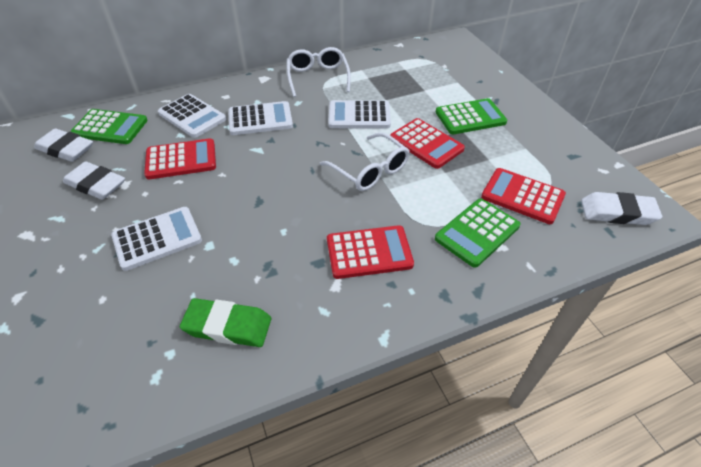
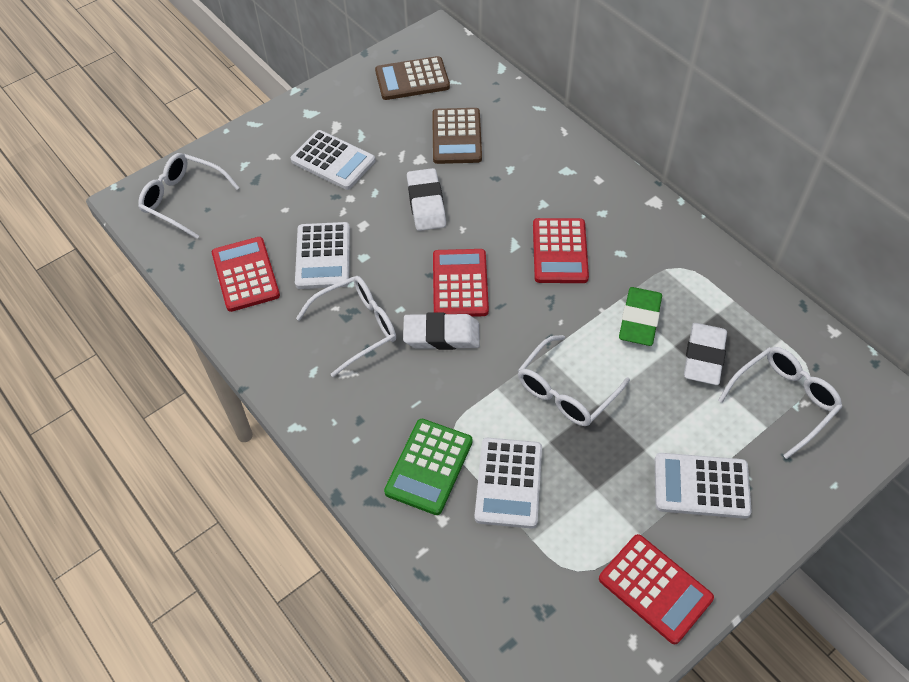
brown calculator: 0 -> 2
green calculator: 3 -> 1
white glasses: 2 -> 4

